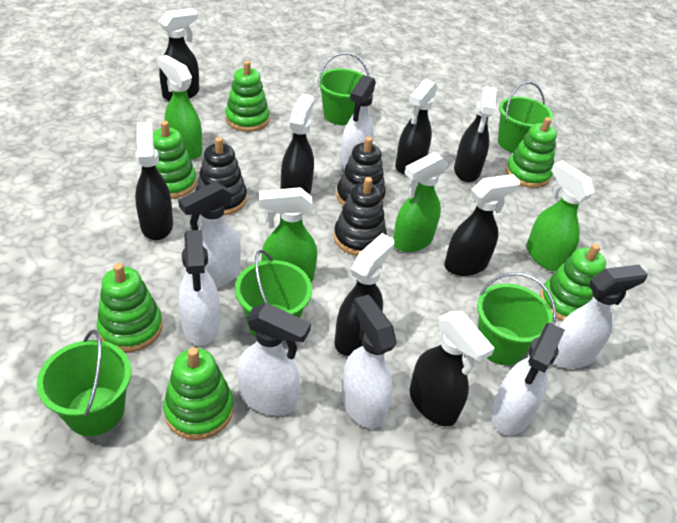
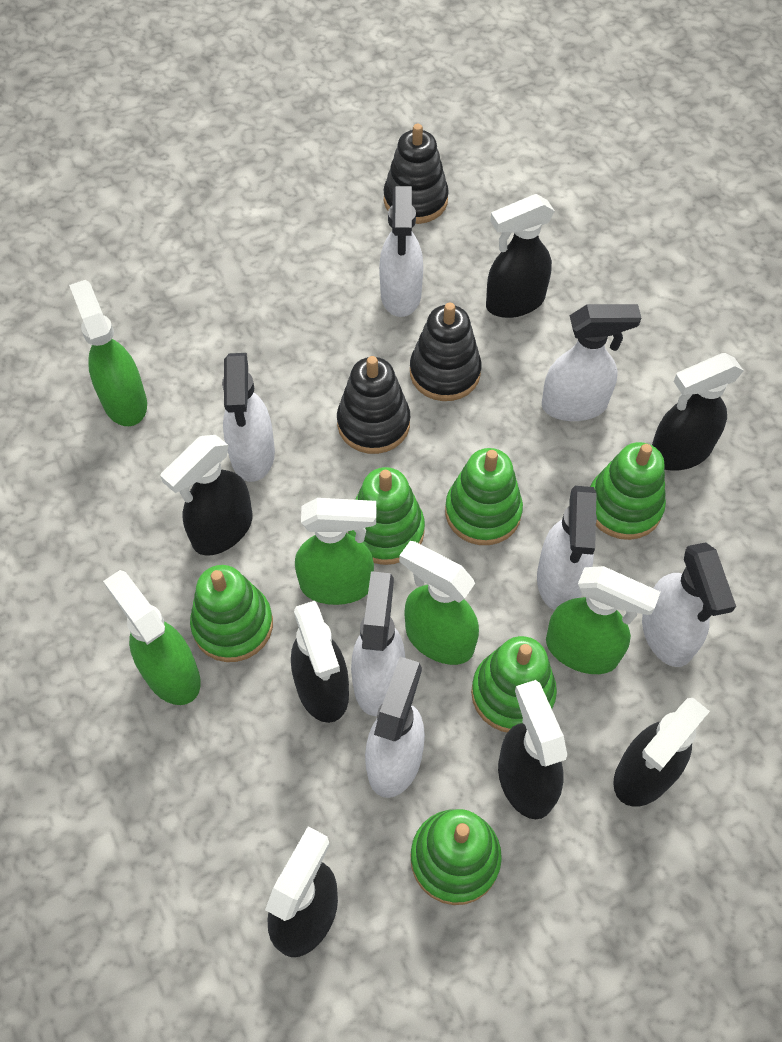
black spray bottle: 8 -> 7
green bucket: 5 -> 0
green spray bottle: 4 -> 5

